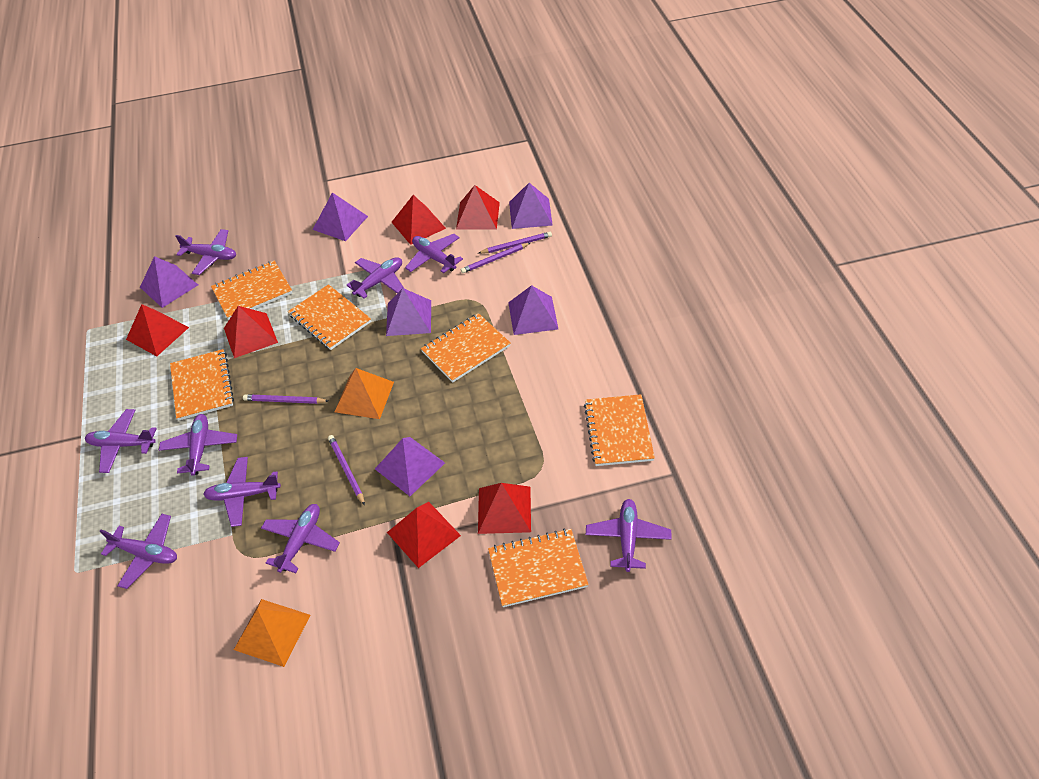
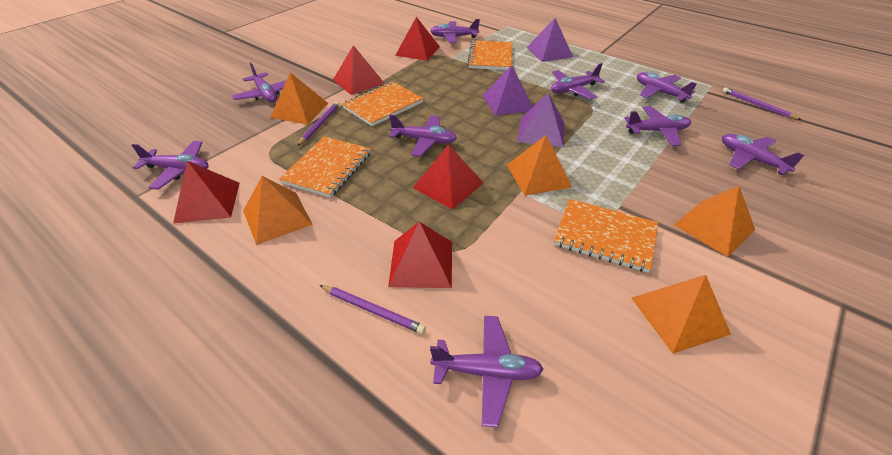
orange notebook: 6 -> 4
orange pyramid: 2 -> 5
purple pencil: 4 -> 3
purple pyramid: 6 -> 3
red pyramid: 6 -> 5

